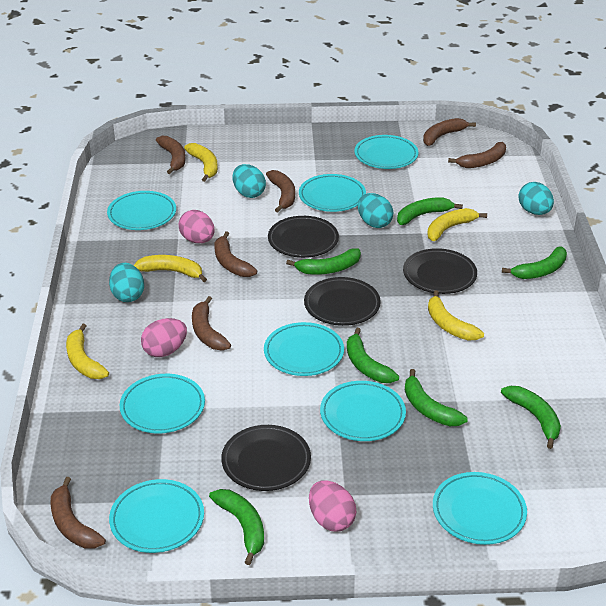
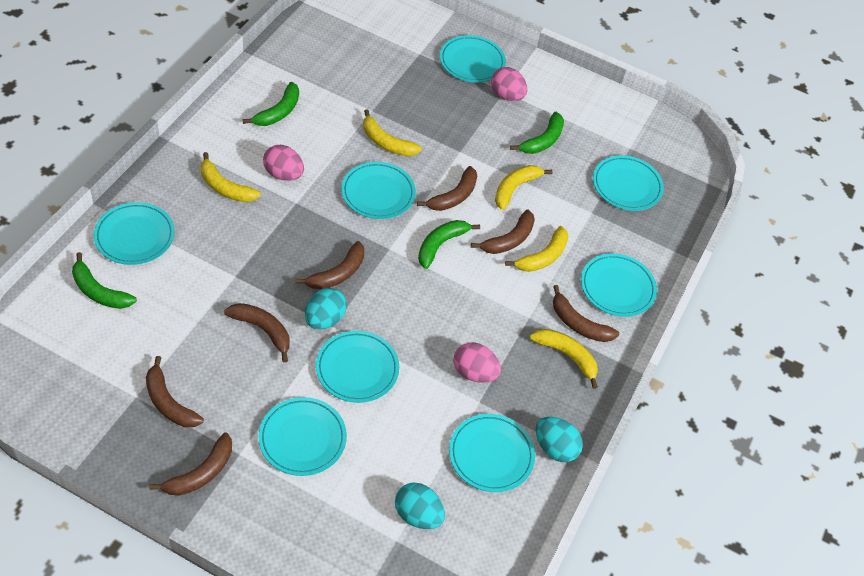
black plate: 4 -> 0
green banana: 7 -> 4
turquoise egg: 4 -> 3

